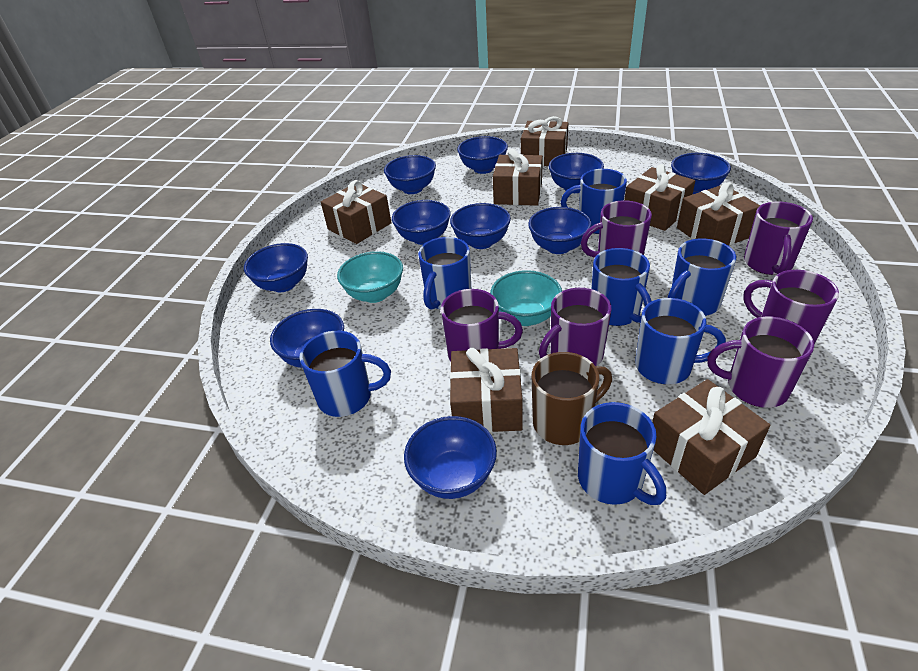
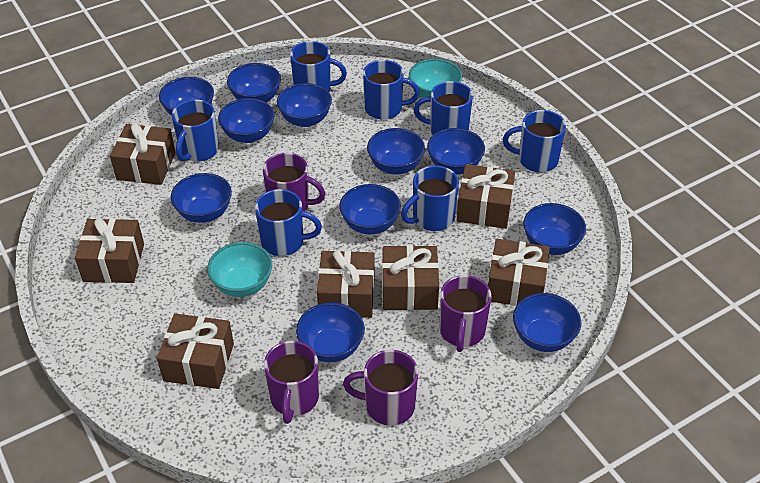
blue bowl: 10 -> 11
brown mug: 1 -> 0
purple mug: 6 -> 4

